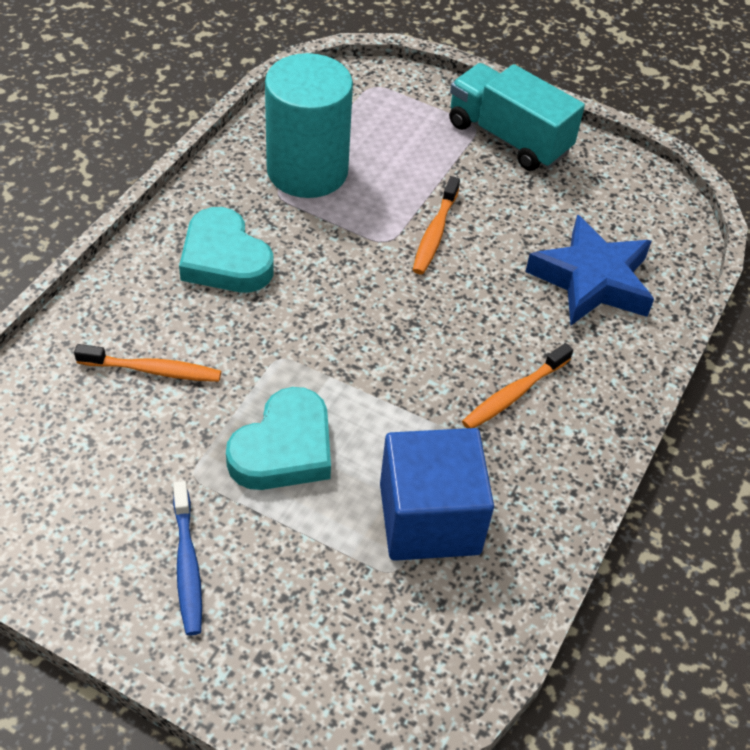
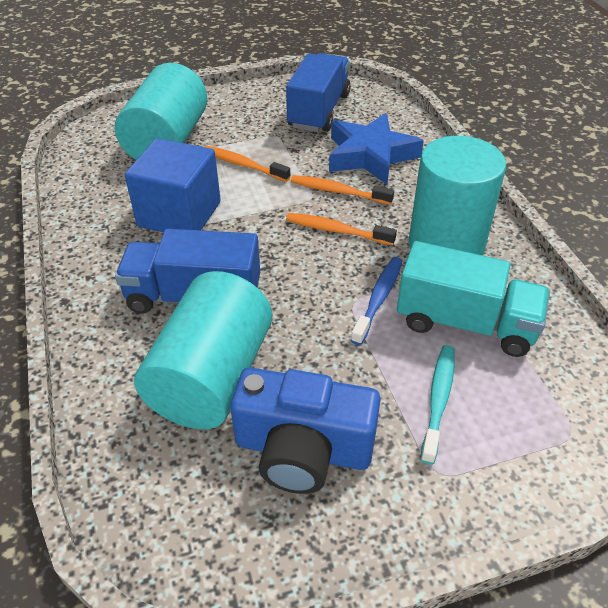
blue camera: 0 -> 1
blue truck: 0 -> 2
turquoise cylinder: 1 -> 3
turquoise heart: 2 -> 0
turquoise toothbrush: 0 -> 1

